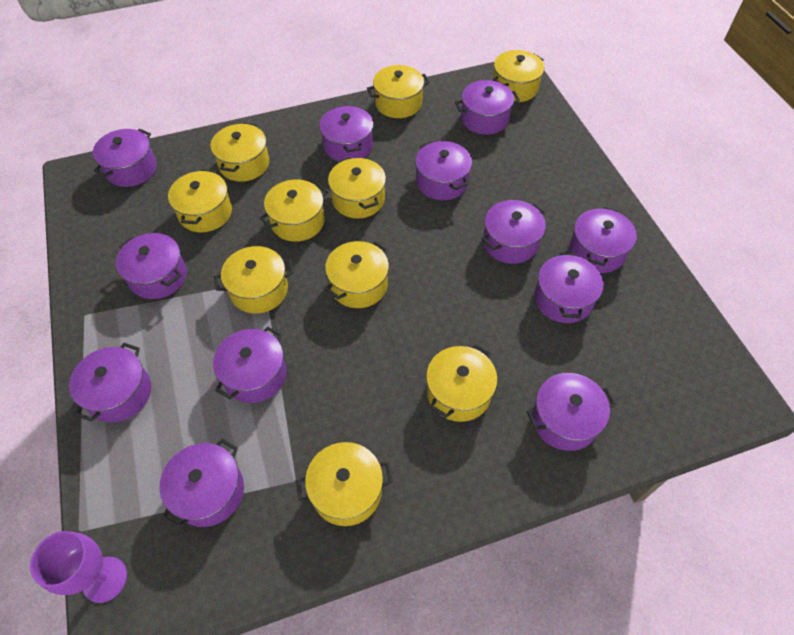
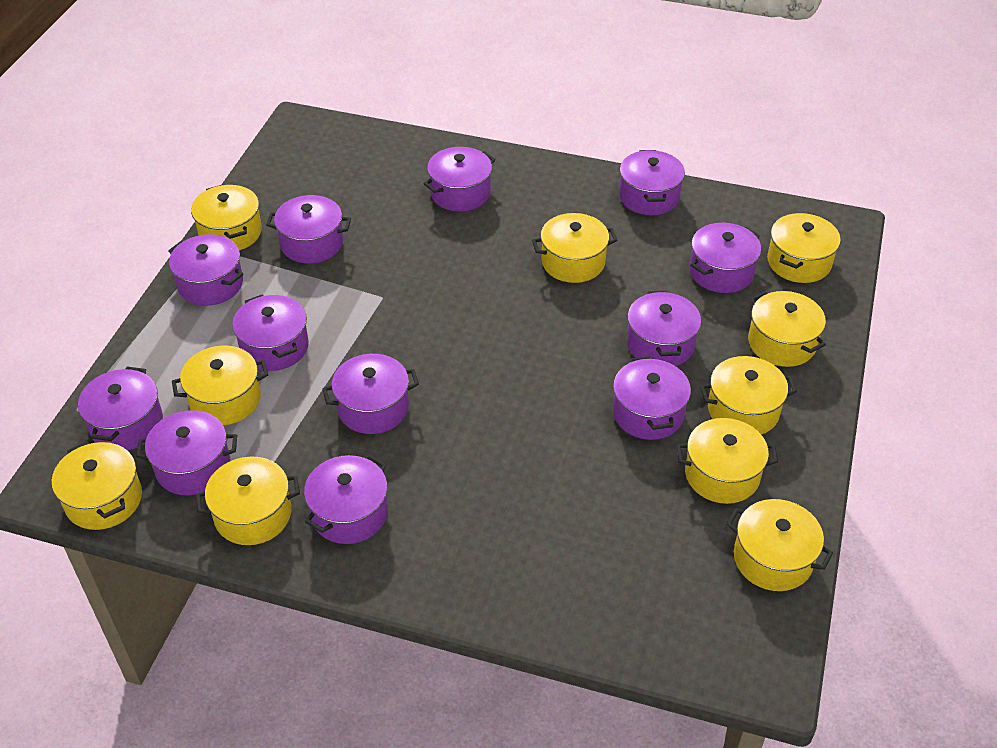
purple goblet: 1 -> 0

